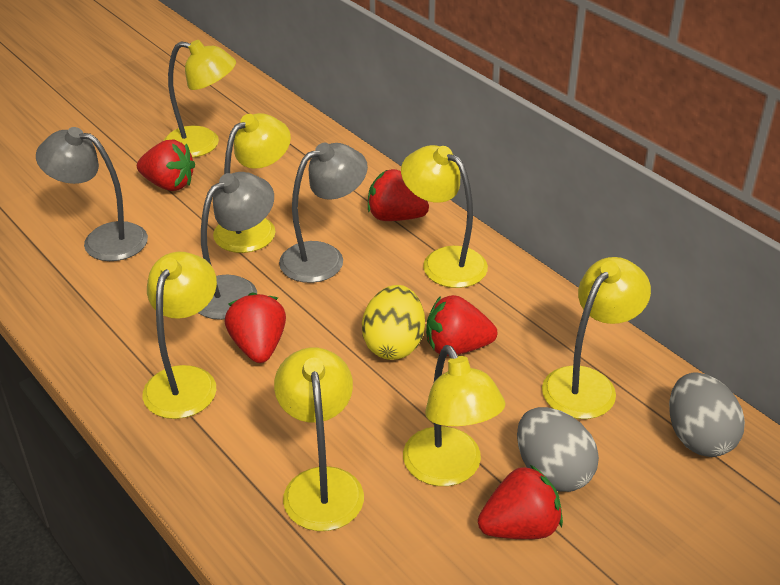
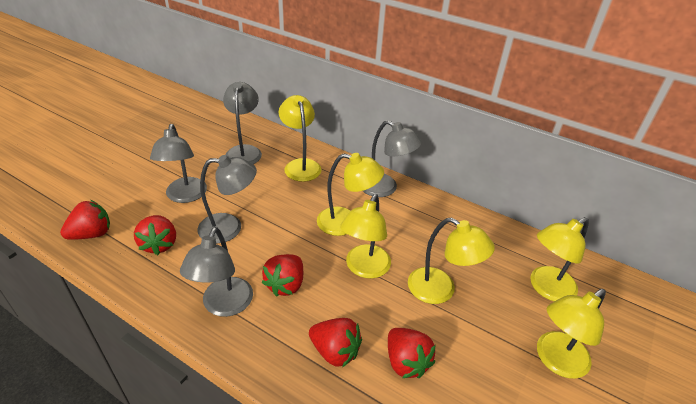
grey egg: 2 -> 0
grey lamp: 3 -> 5
yellow egg: 1 -> 0
yellow lamp: 7 -> 6

